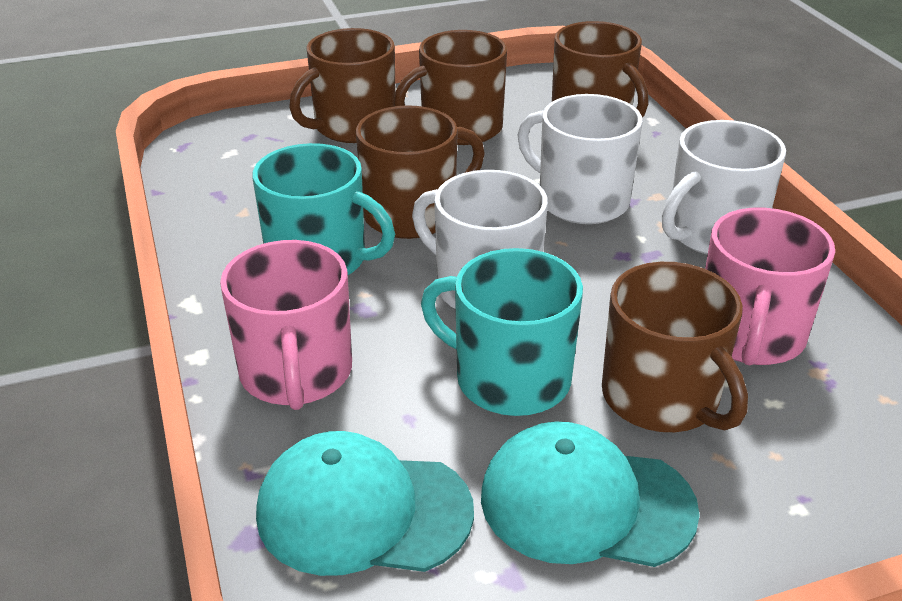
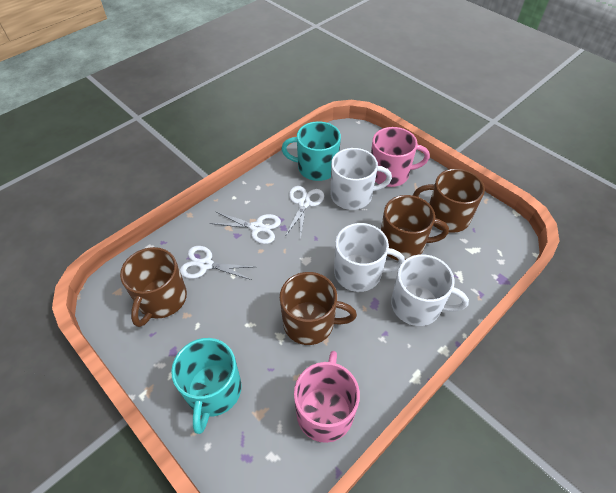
brown mug: 5 -> 4
turquoise cap: 2 -> 0
white scissors: 0 -> 3

